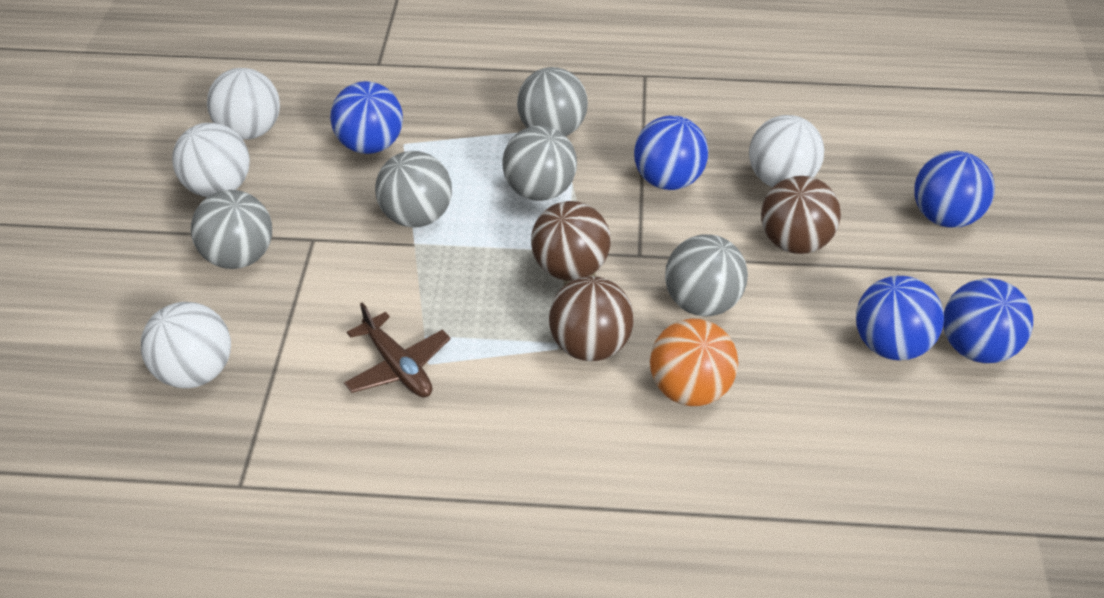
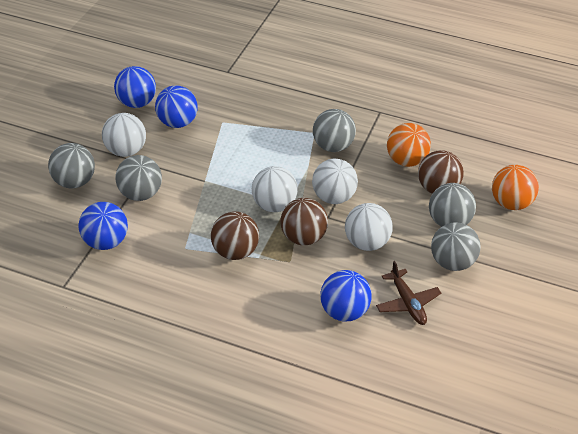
blue ball: 5 -> 4
orange ball: 1 -> 2

